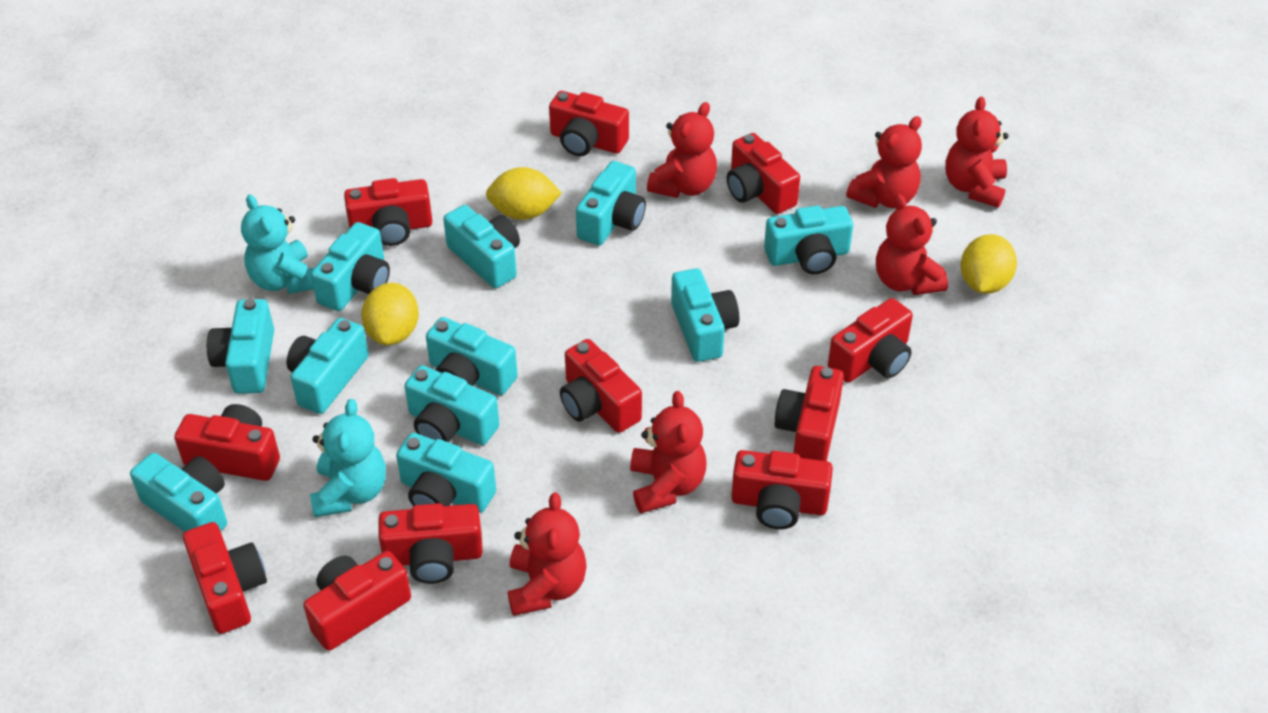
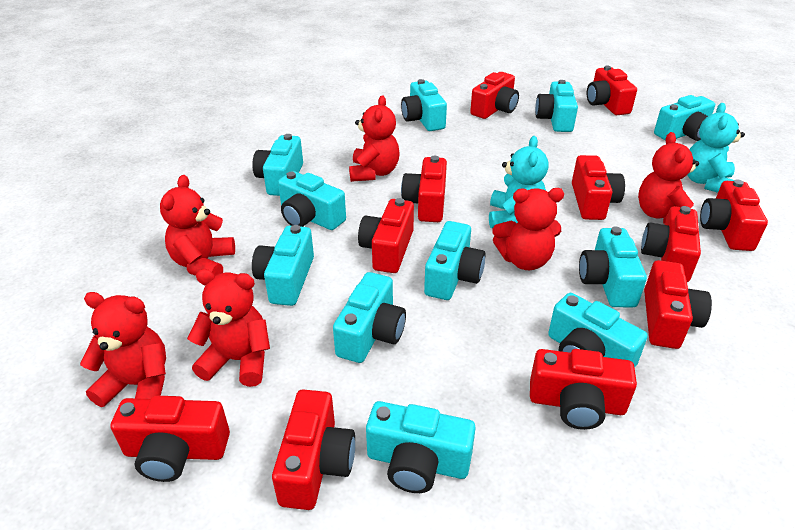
yellow lemon: 3 -> 0

